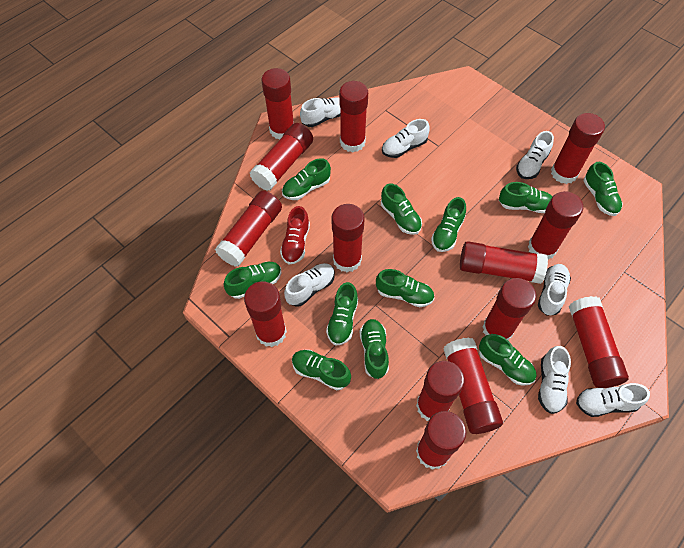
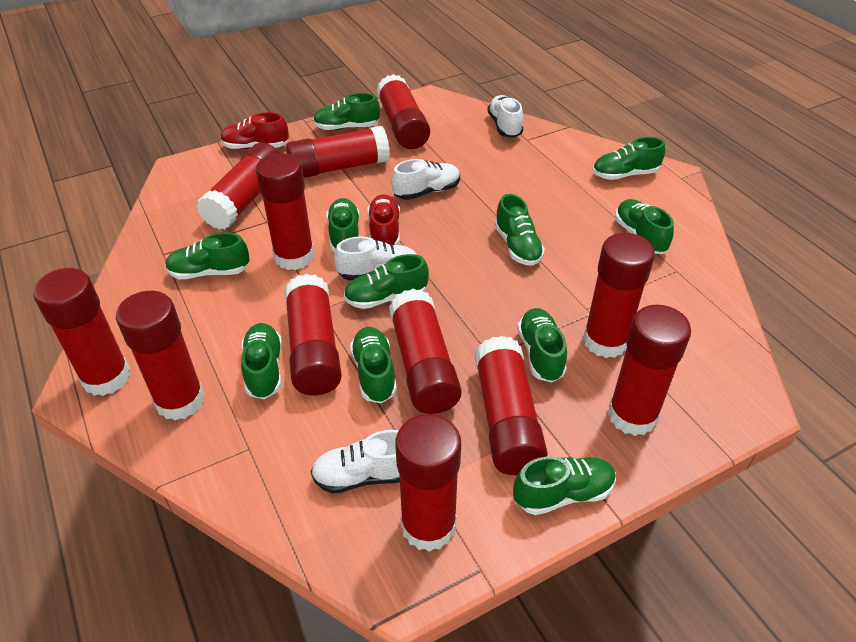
red glue stick: 14 -> 12
red shoe: 1 -> 2
white shoe: 7 -> 4

